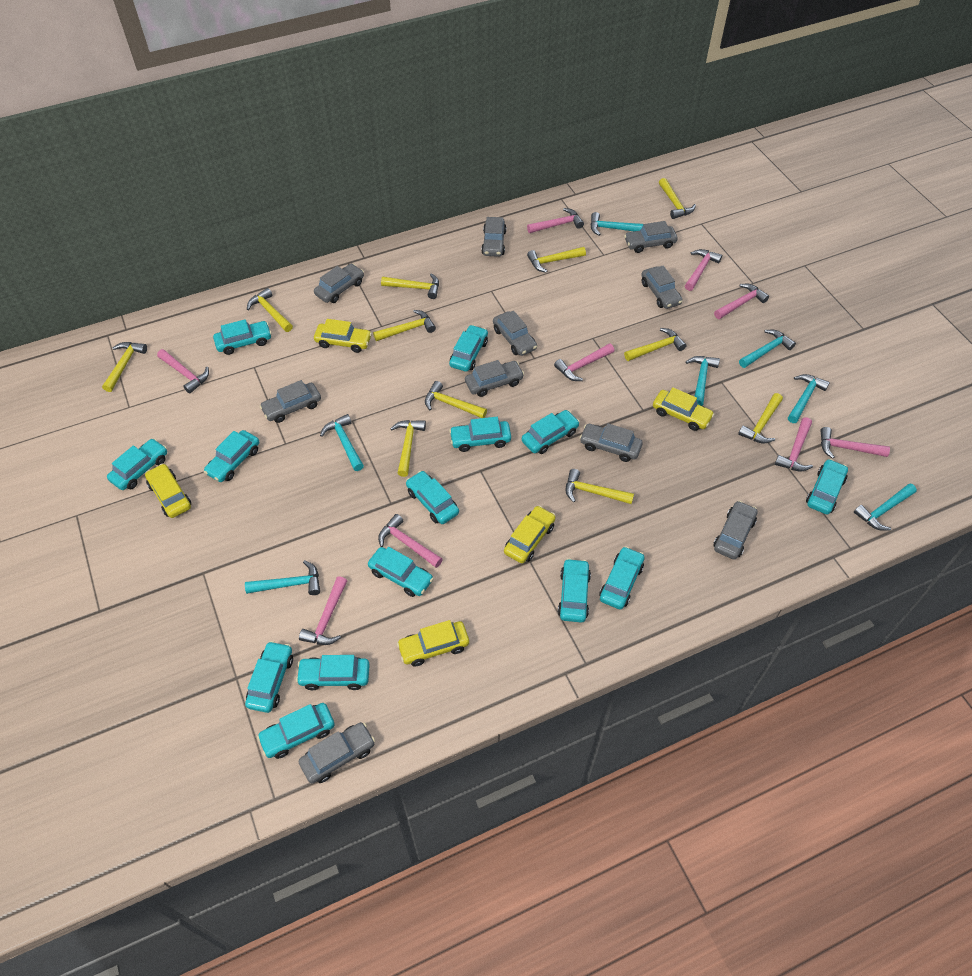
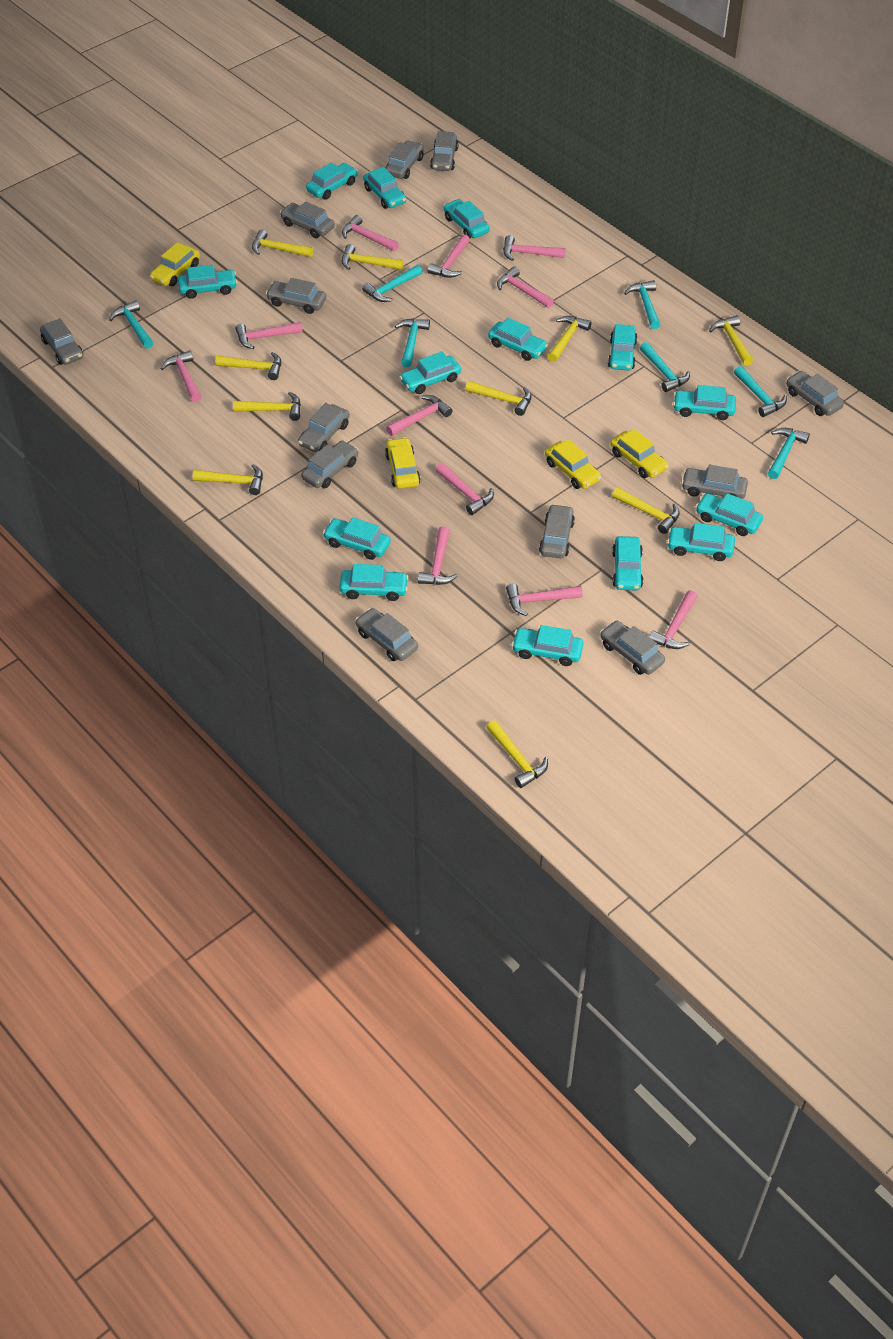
grey car: 10 -> 12
pink hammer: 9 -> 11
yellow car: 5 -> 4
yellow hammer: 11 -> 10

